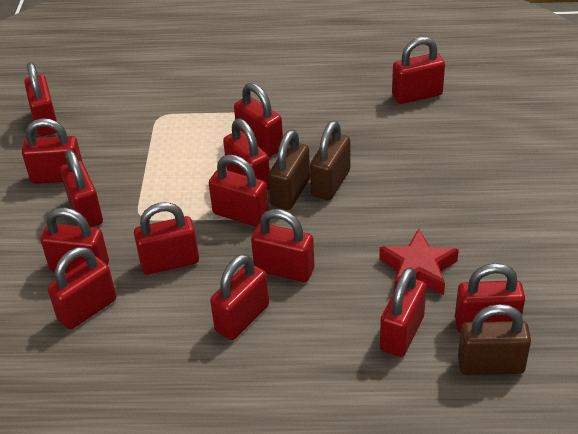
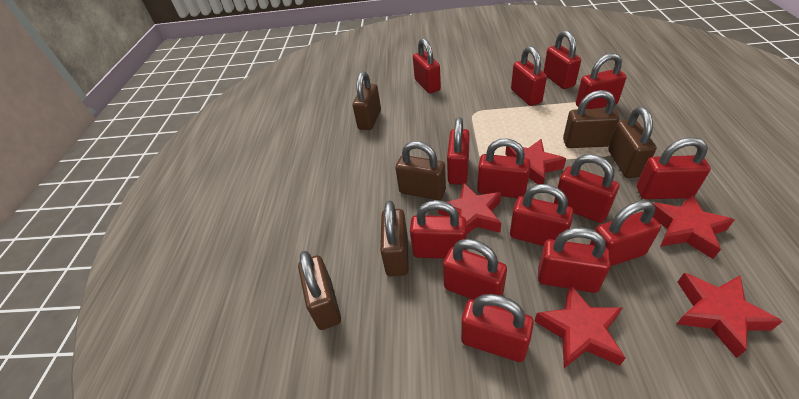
brown padlock: 3 -> 6
red star: 1 -> 5

